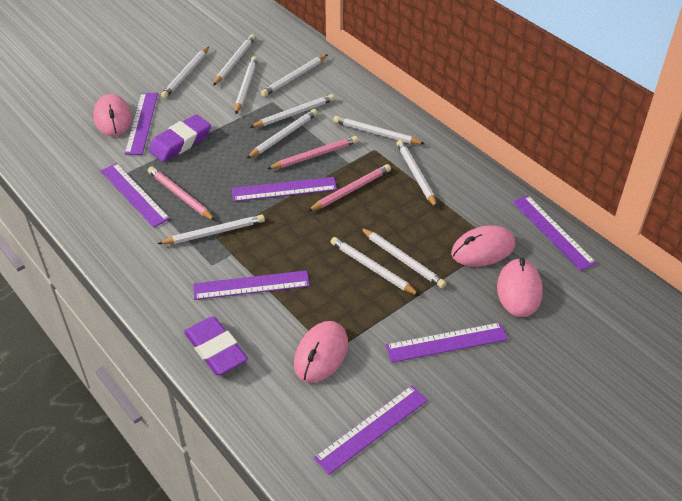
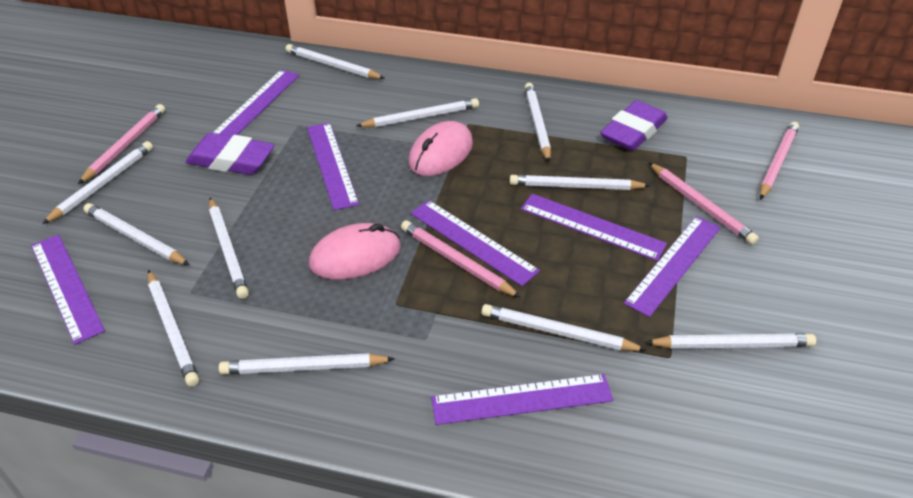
pink mouse: 4 -> 2
pink pencil: 3 -> 4

